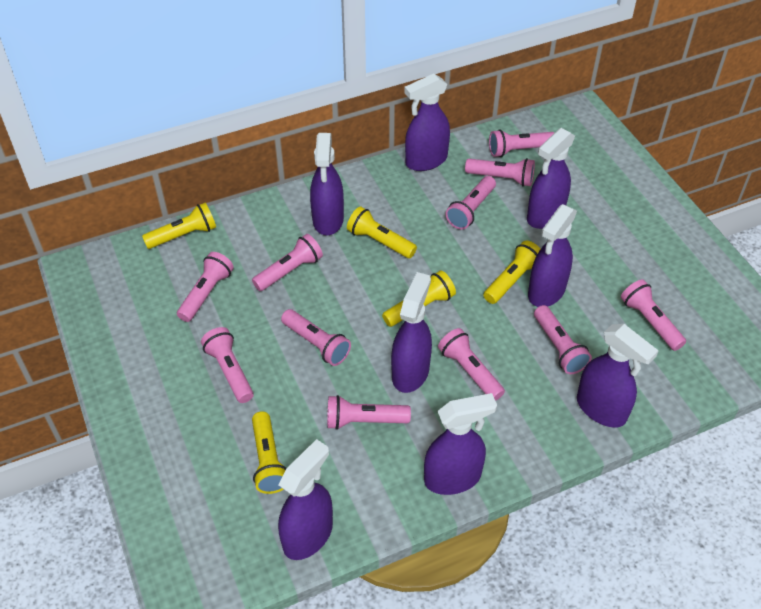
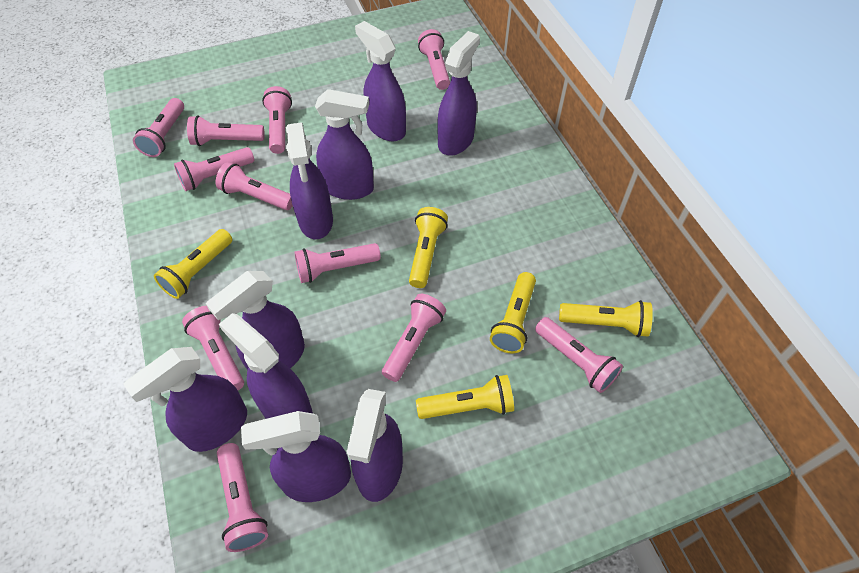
purple spray bottle: 8 -> 9

